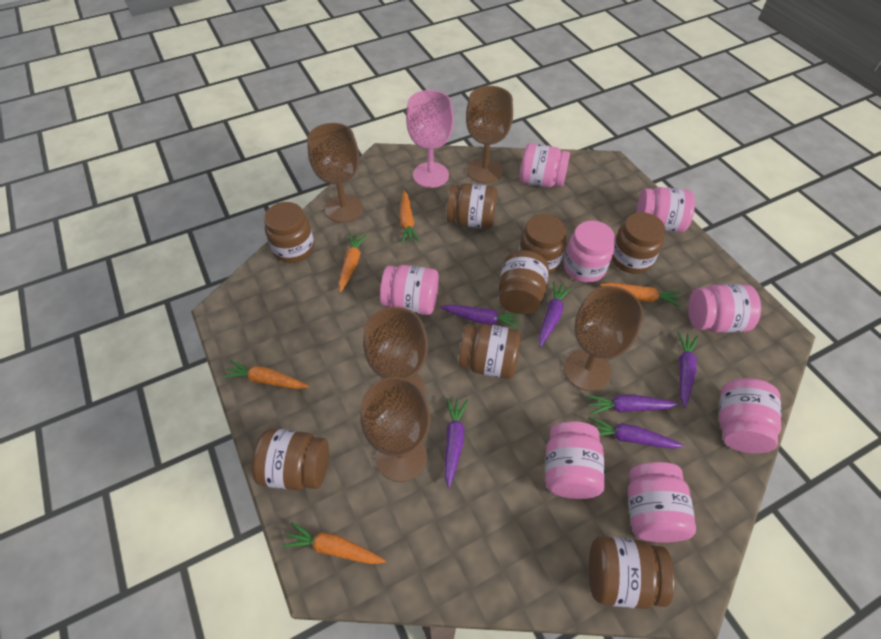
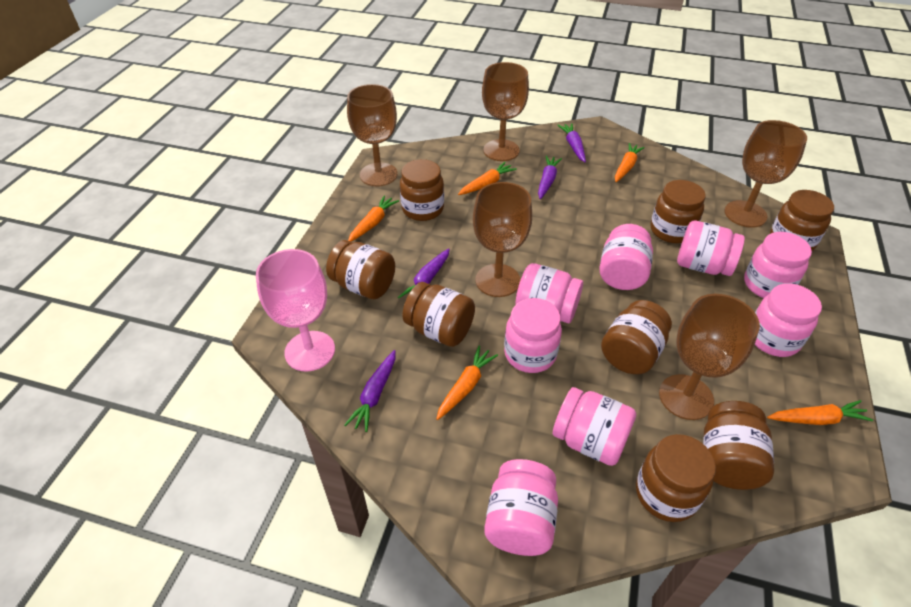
purple carrot: 6 -> 4

